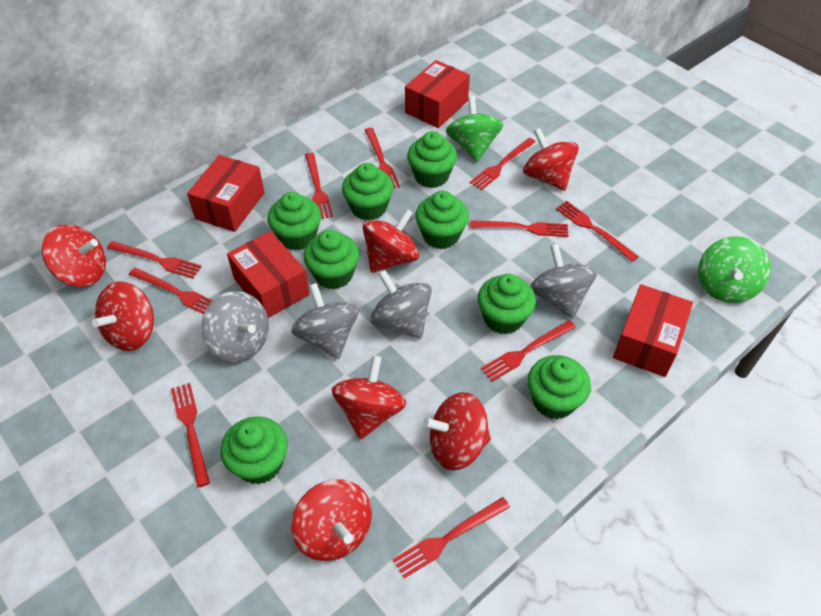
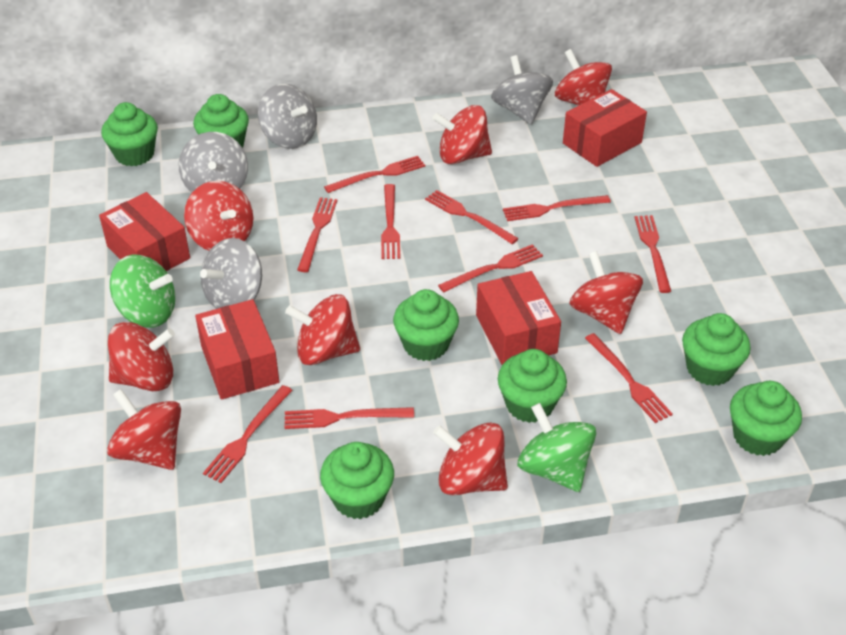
green cupcake: 8 -> 7
red spinning top: 7 -> 8

